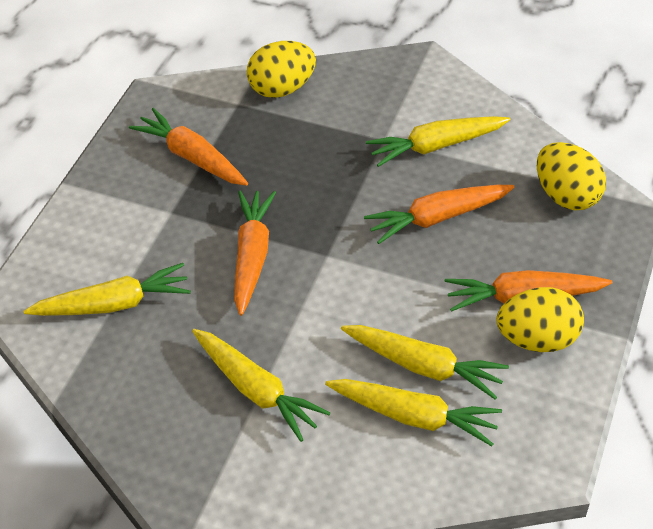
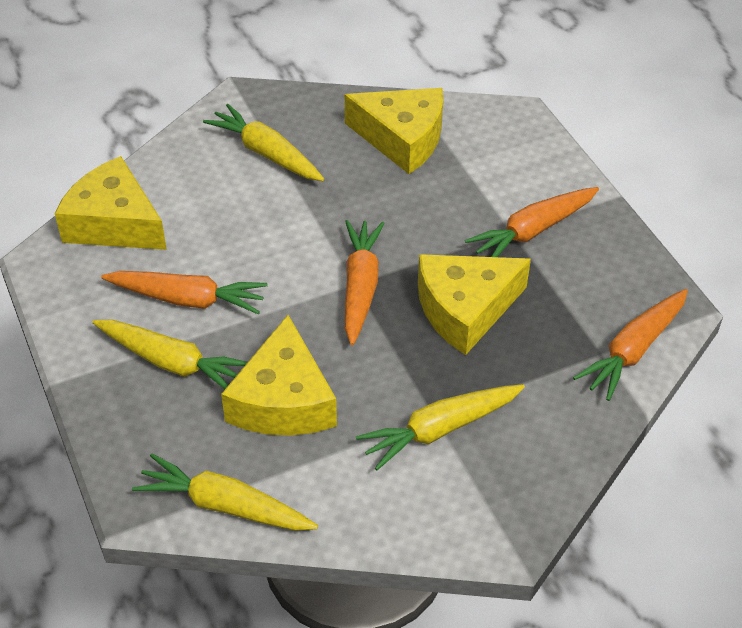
yellow carrot: 5 -> 4
yellow cheese: 0 -> 4
yellow egg: 3 -> 0

